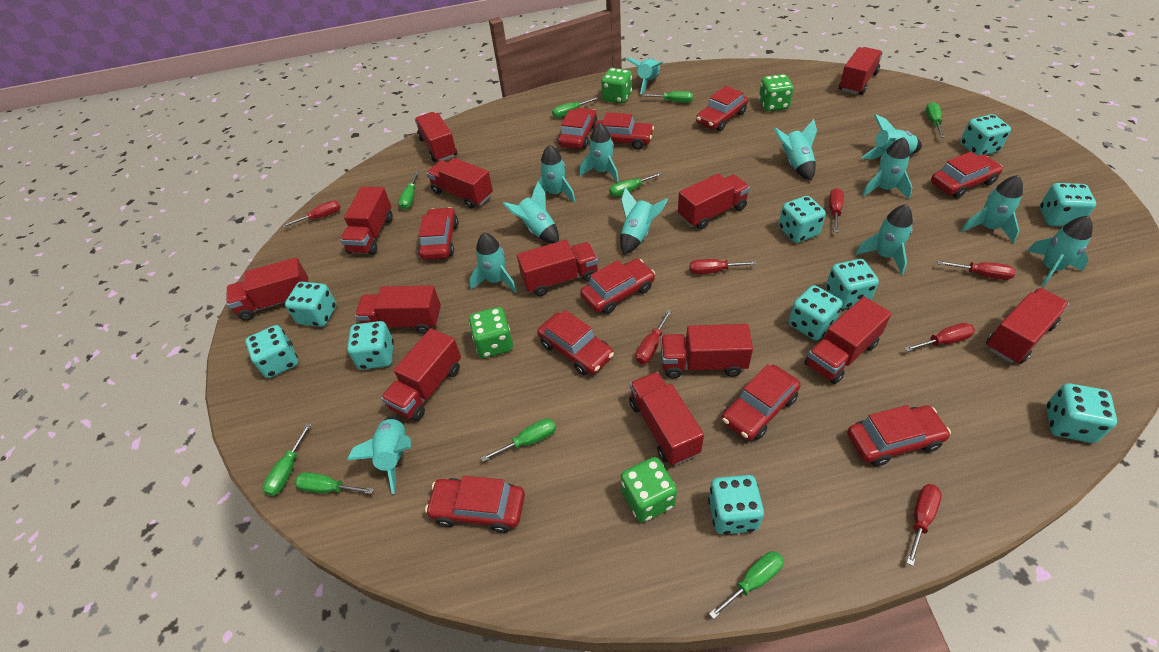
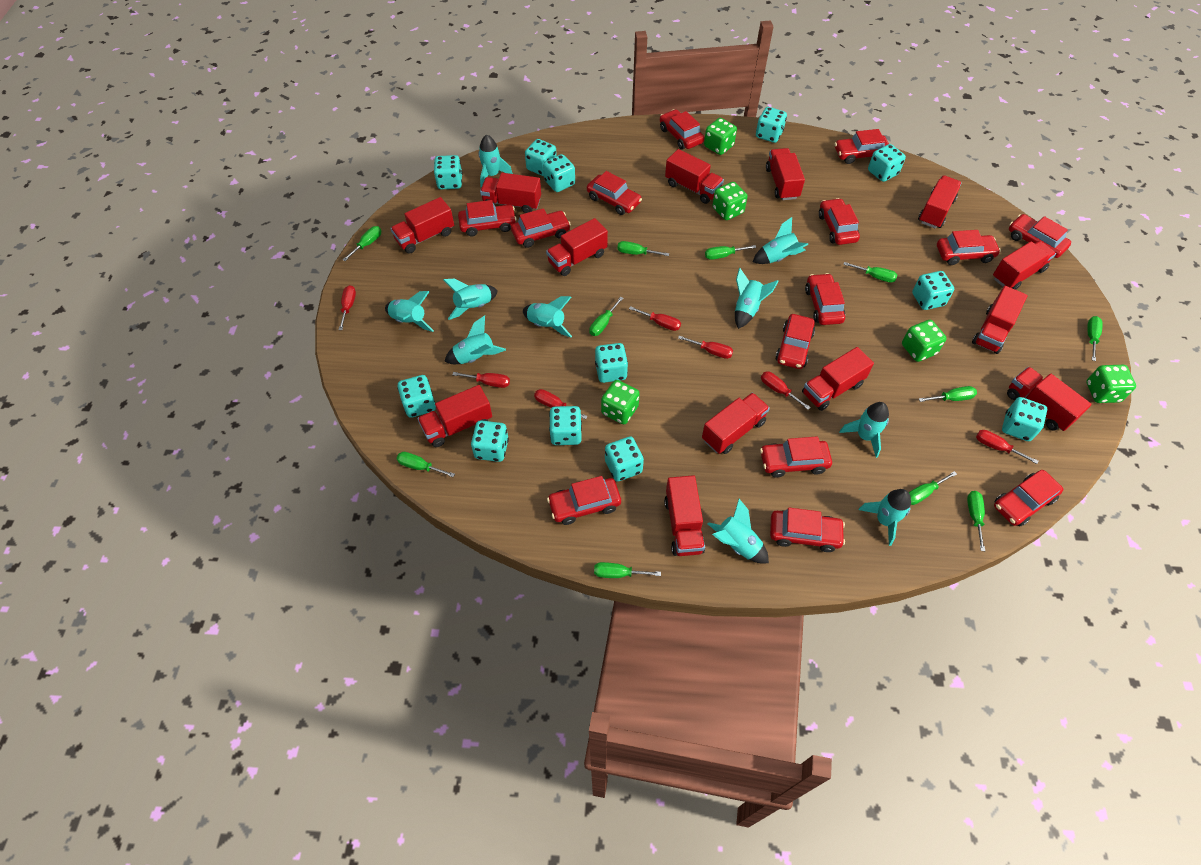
green dice: 4 -> 5
green screwdriver: 9 -> 11
red car: 10 -> 14
turquoise dice: 10 -> 12
turquoise rocket: 13 -> 10

